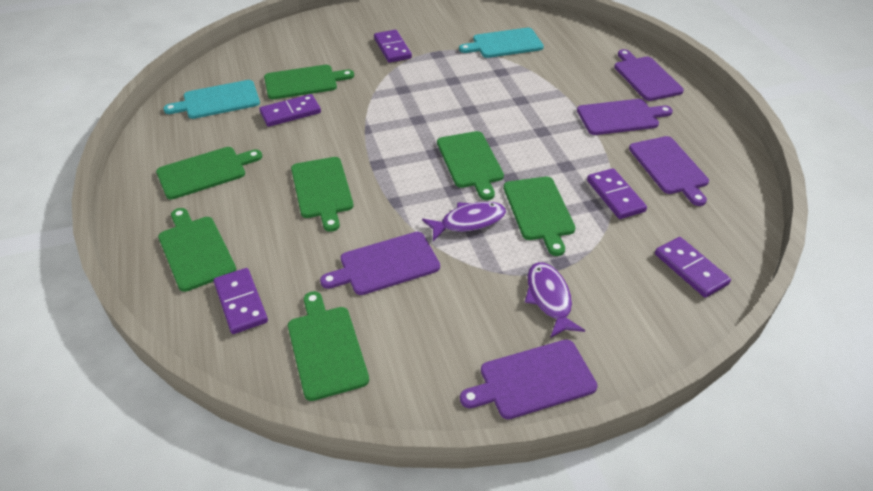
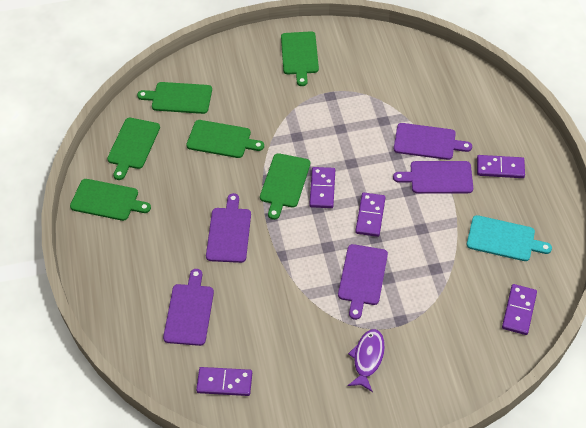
green cutting board: 7 -> 6
purple fish: 2 -> 1
turquoise cutting board: 2 -> 1

